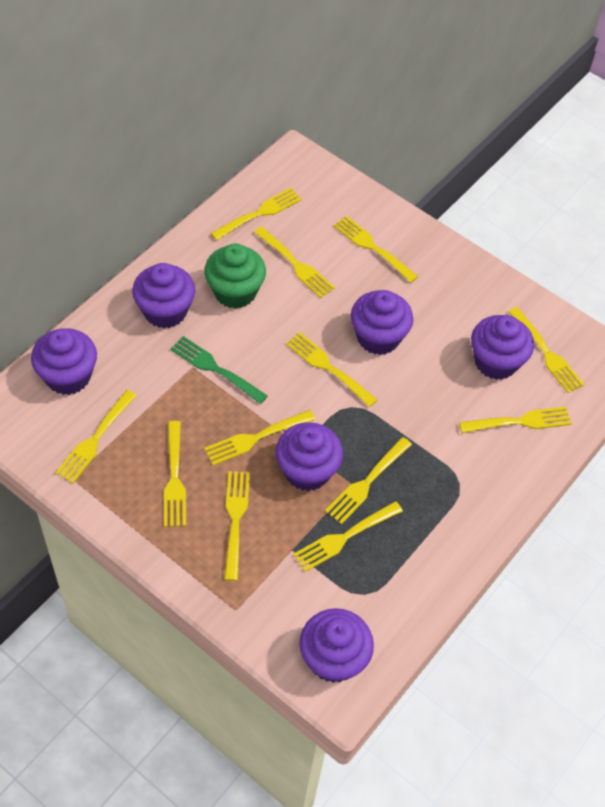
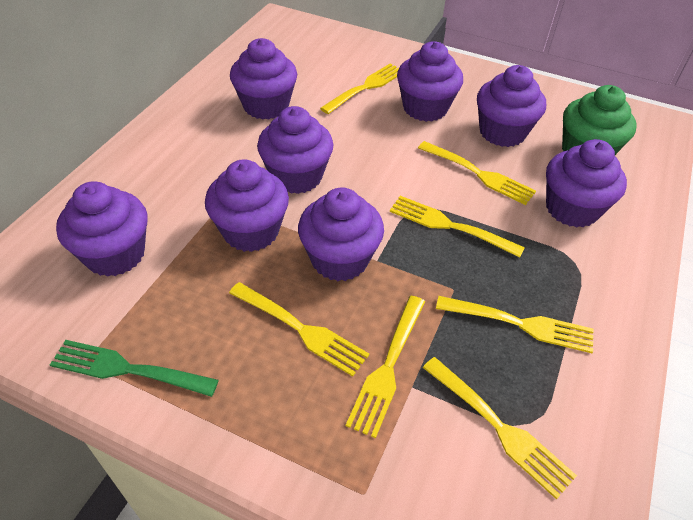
purple cupcake: 6 -> 8
yellow fork: 12 -> 7

